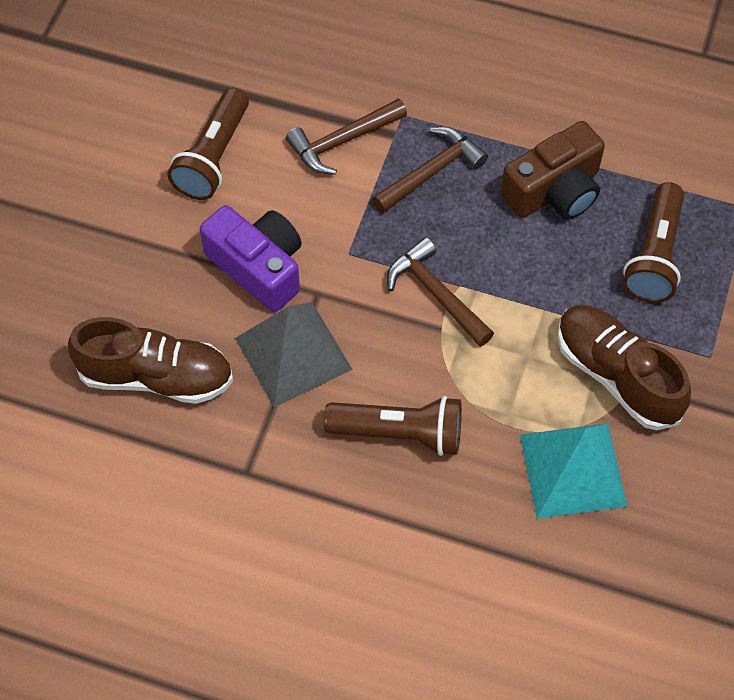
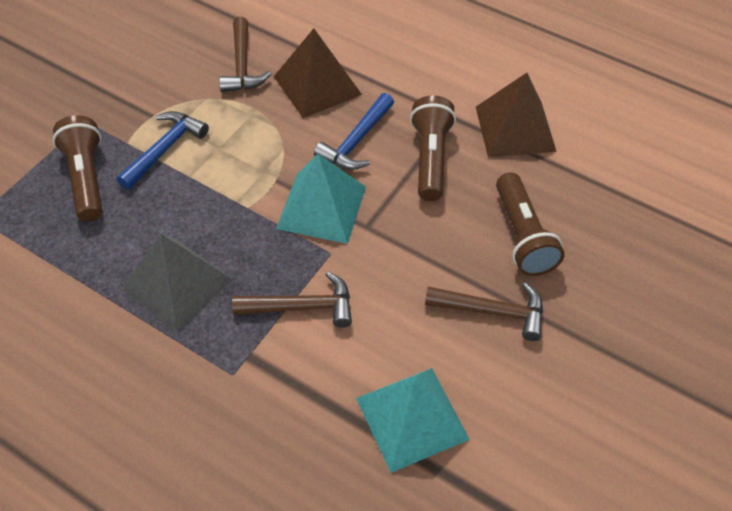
blue hammer: 0 -> 2
brown camera: 1 -> 0
brown pyramid: 0 -> 2
brown shoe: 2 -> 0
purple camera: 1 -> 0
turquoise pyramid: 1 -> 2

